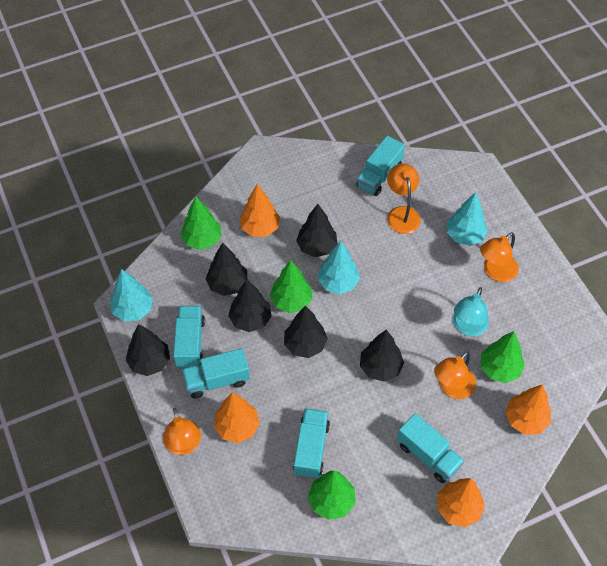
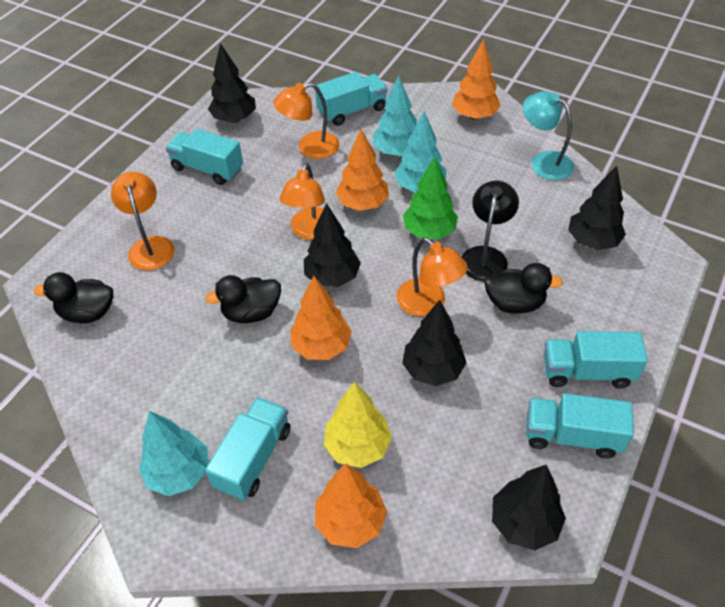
black duck: 0 -> 3
black lamp: 0 -> 1
black tree: 6 -> 5
green tree: 4 -> 1
yellow tree: 0 -> 1

